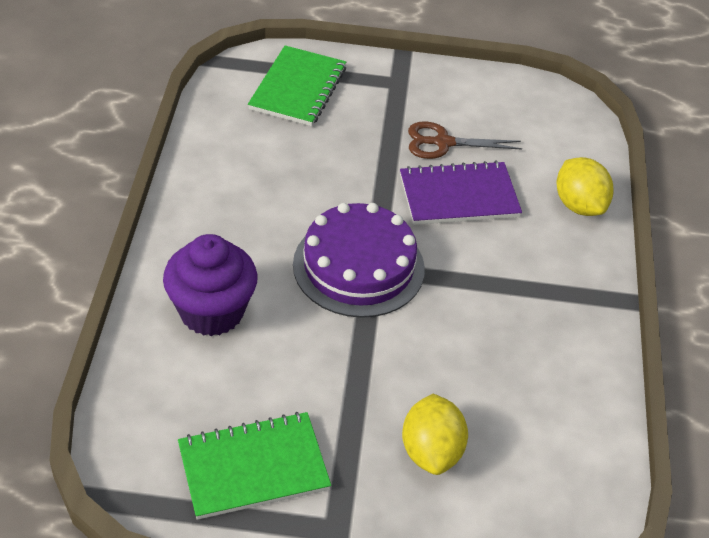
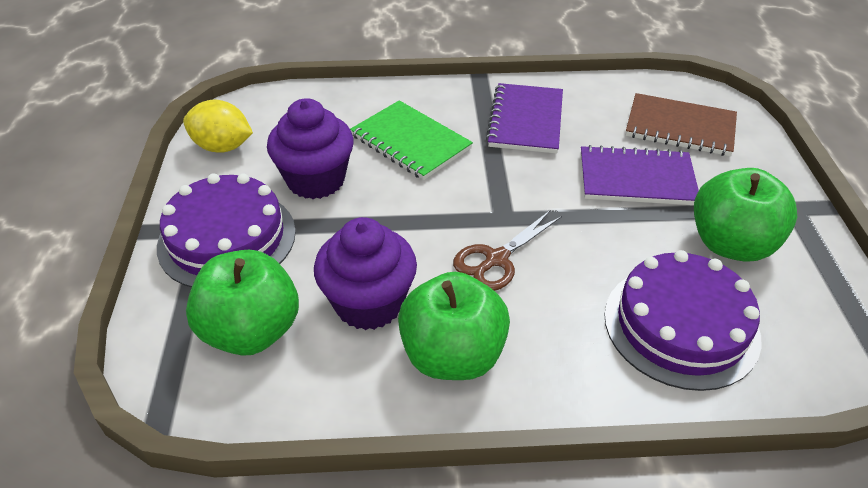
brown notebook: 0 -> 1
green apple: 0 -> 3
green notebook: 2 -> 1
purple cake: 1 -> 2
purple cupcake: 1 -> 2
purple notebook: 1 -> 2
yellow lemon: 2 -> 1

